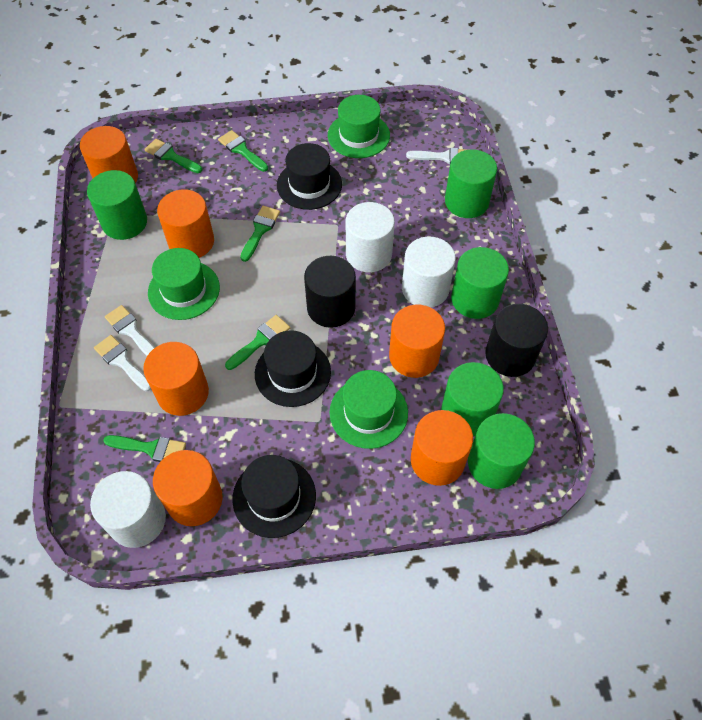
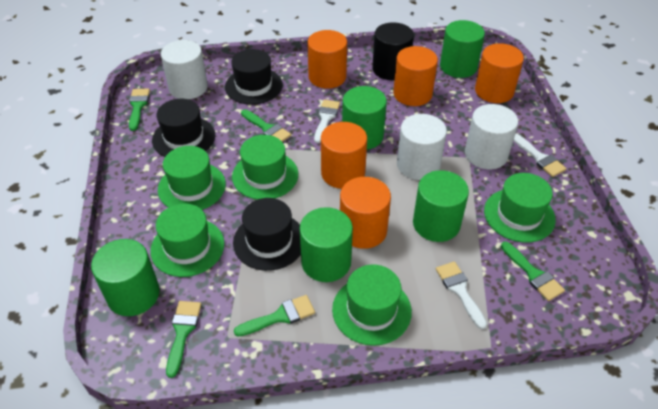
black cylinder: 2 -> 1
green hat: 3 -> 5
orange cylinder: 6 -> 5

